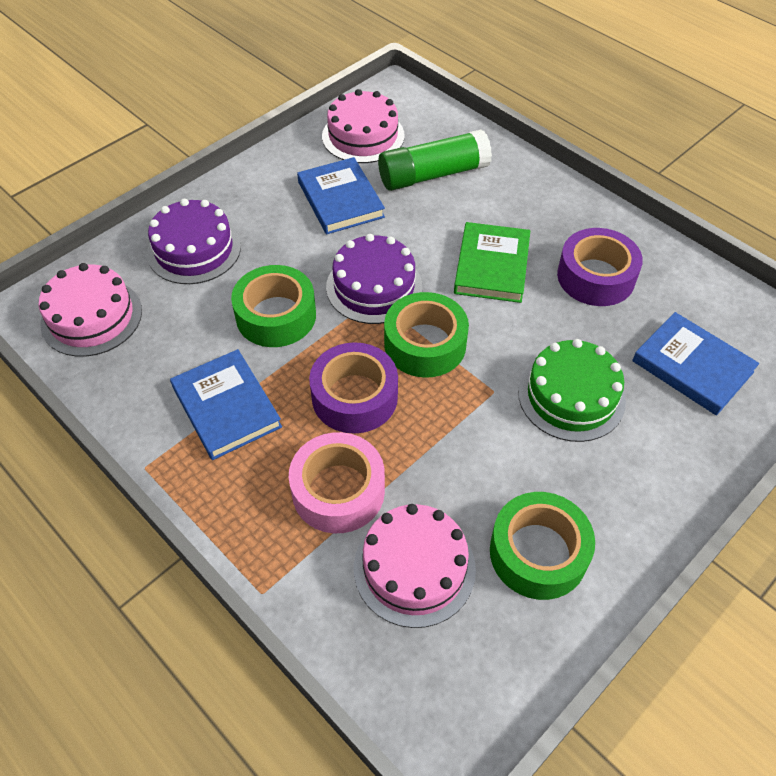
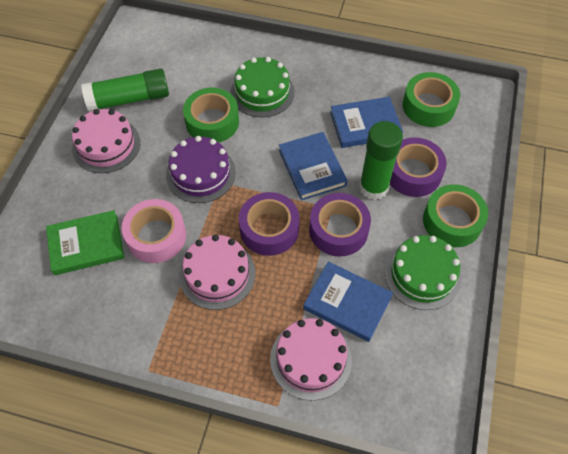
green cake: 1 -> 2
green glue stick: 1 -> 2
purple cake: 2 -> 1
purple tape: 2 -> 3

